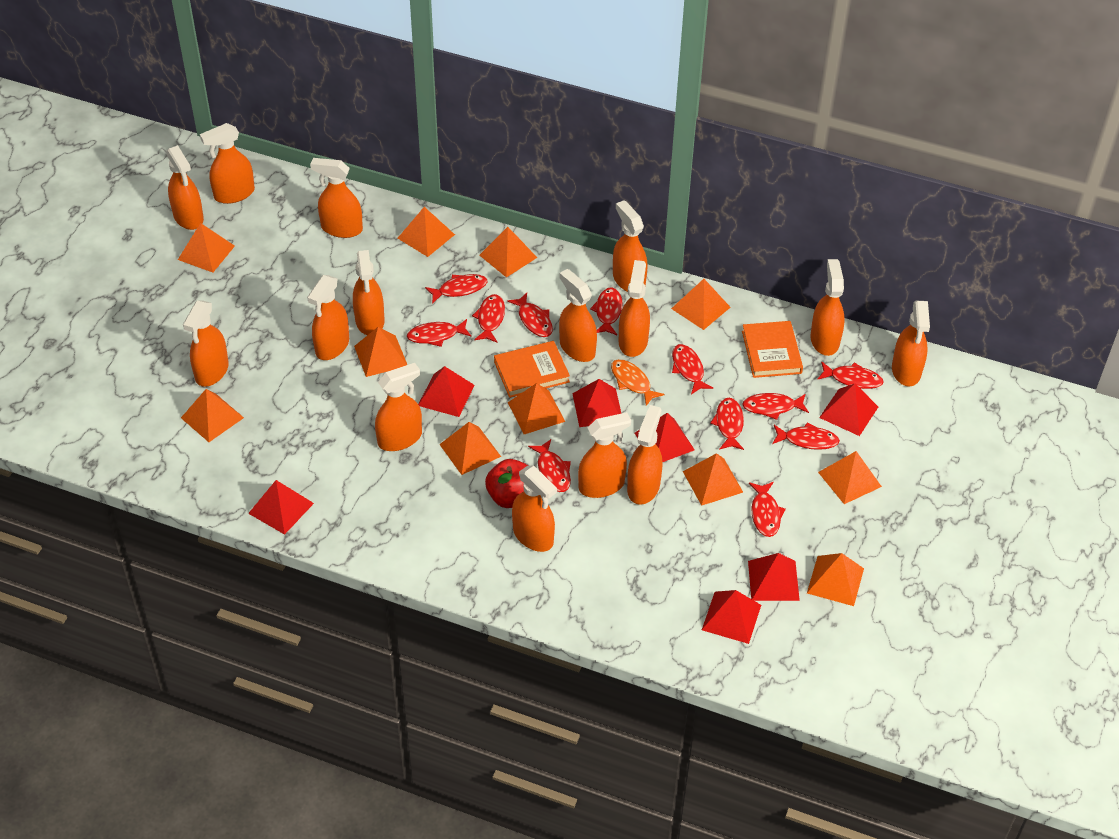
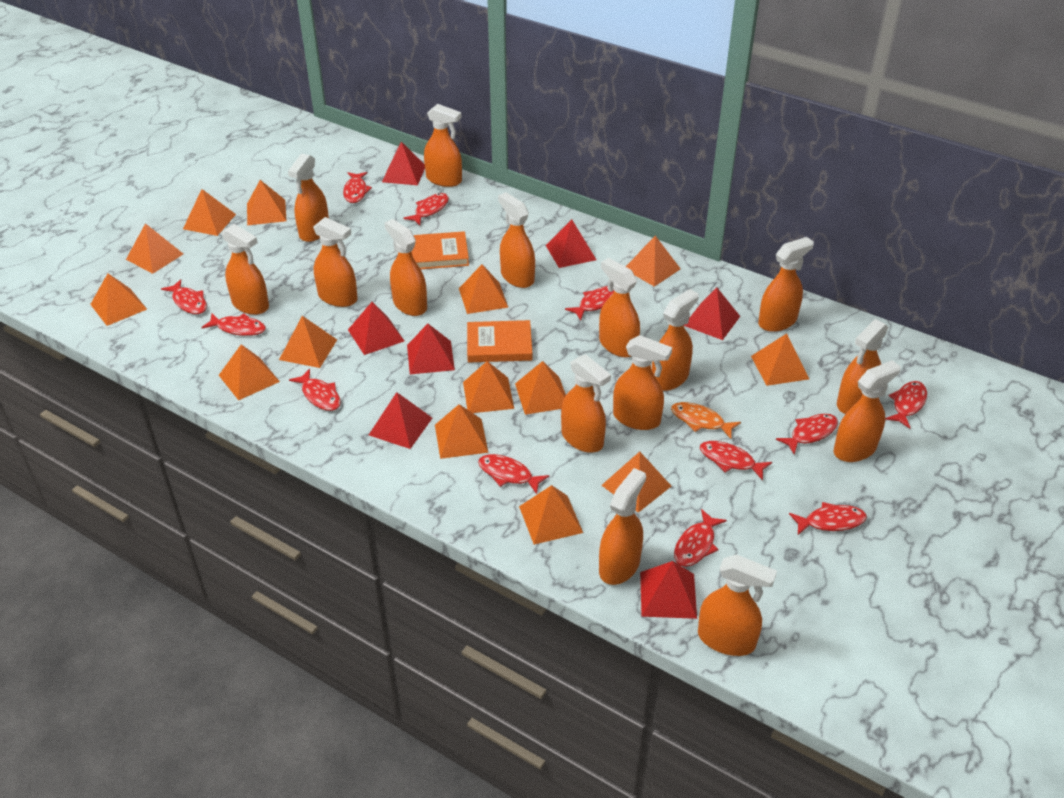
orange pyramid: 11 -> 14
red apple: 1 -> 0

